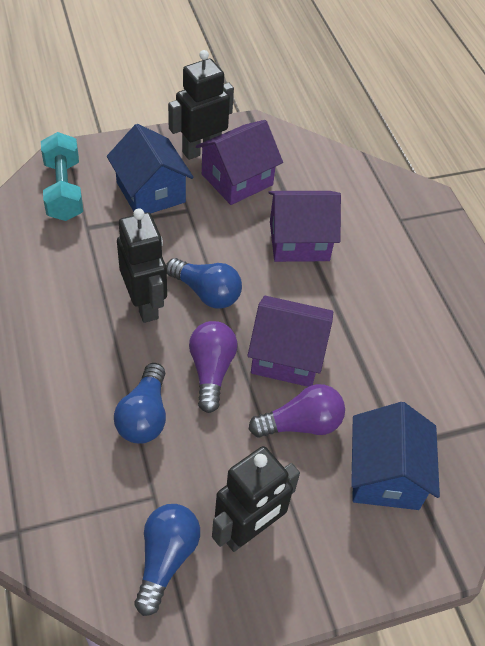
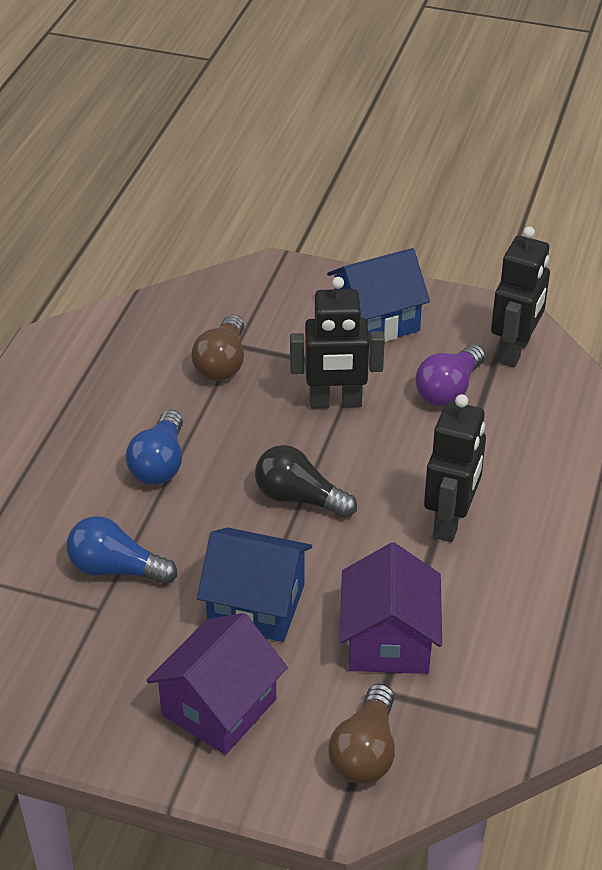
black light bulb: 0 -> 1
blue light bulb: 3 -> 2
brown light bulb: 0 -> 2
purple house: 3 -> 2
purple light bulb: 2 -> 1
turquoise dumbbell: 1 -> 0

